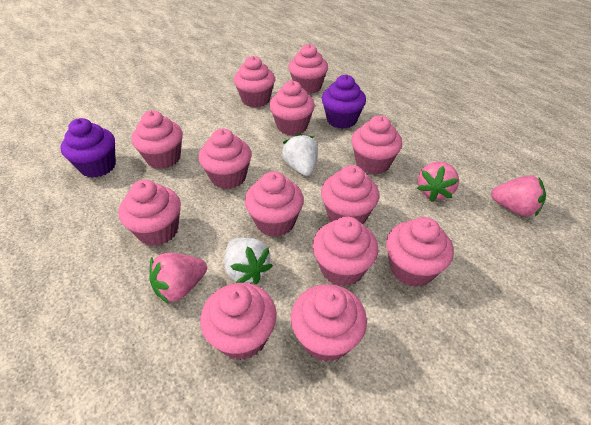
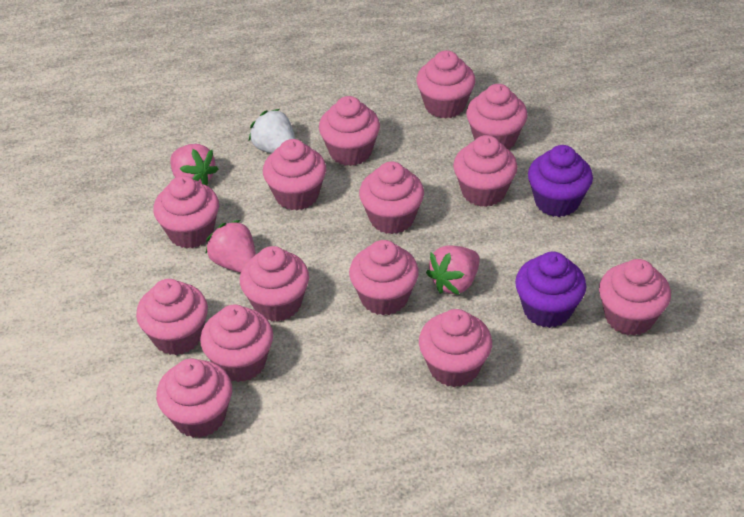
pink cupcake: 13 -> 14
white strawberry: 2 -> 1

